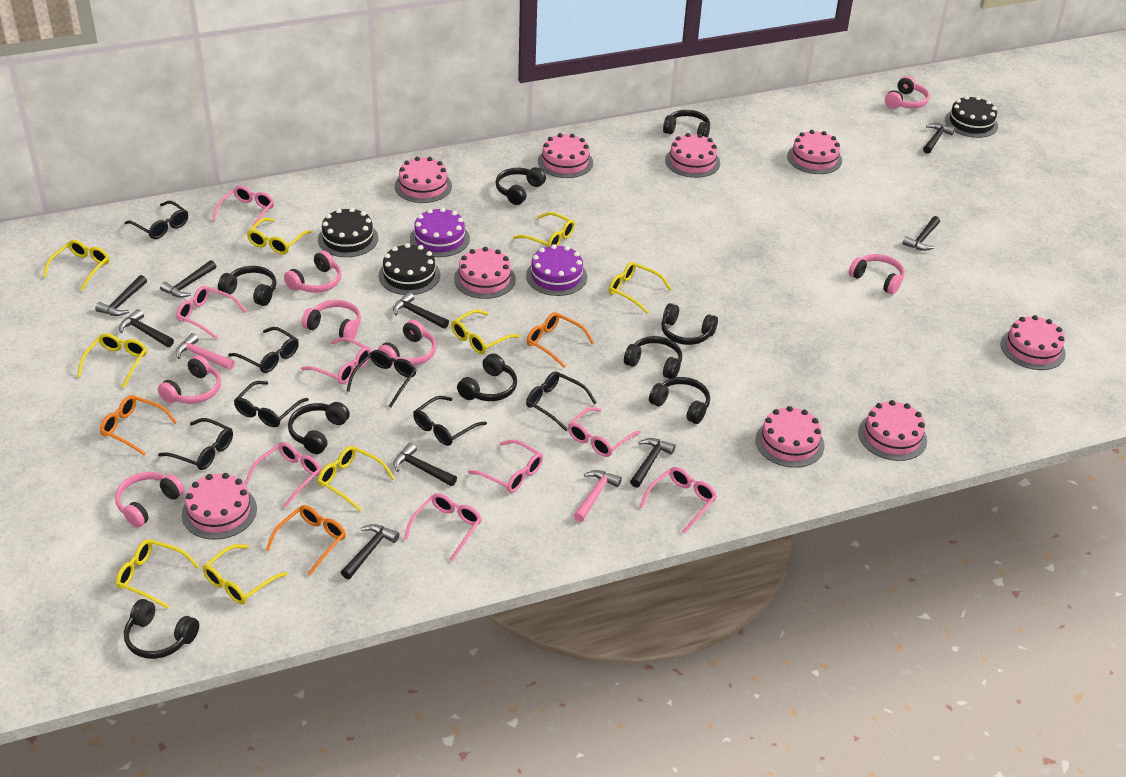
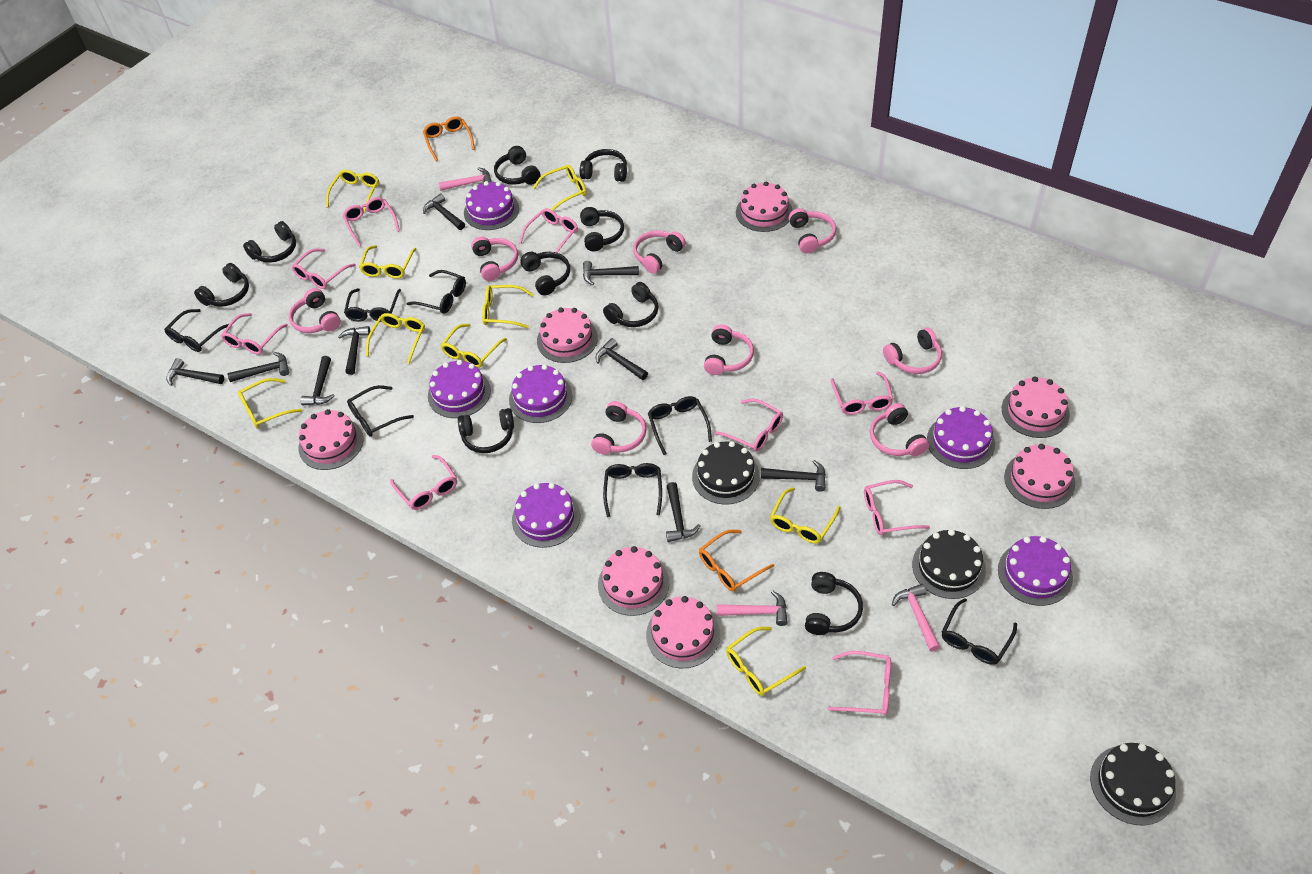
orange glasses: 3 -> 2
pink cake: 9 -> 7
pink glasses: 8 -> 9
pink hammer: 2 -> 3
pink headphones: 7 -> 8
purple cake: 2 -> 6

